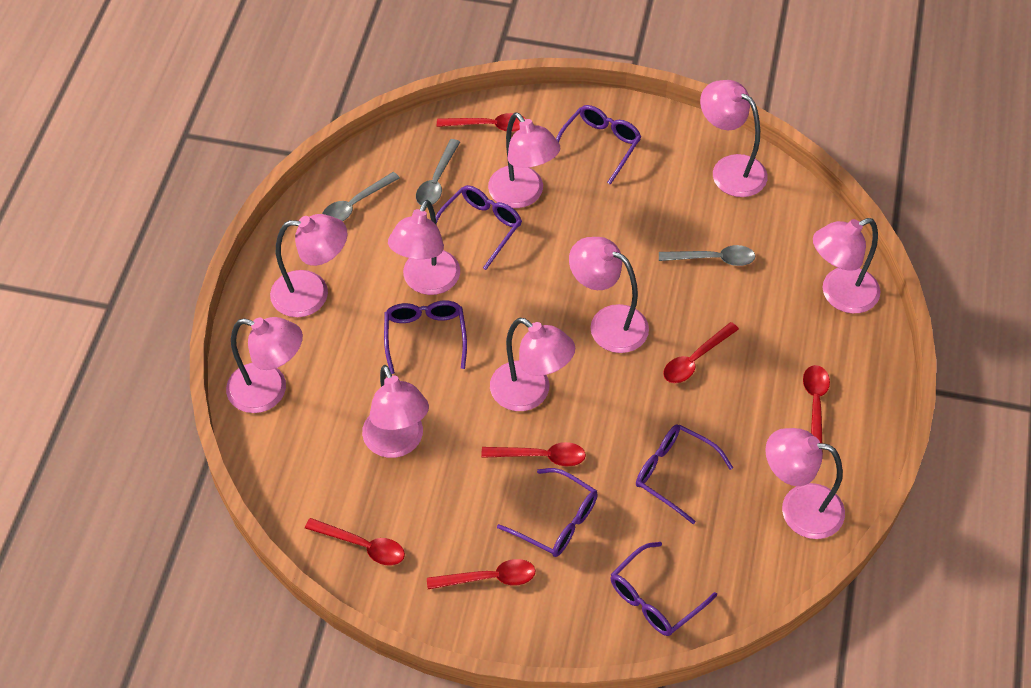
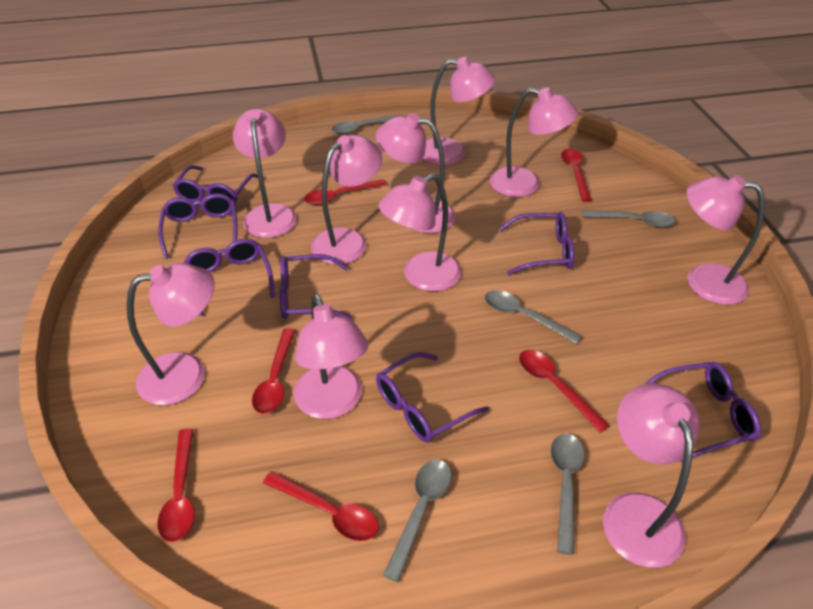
grey spoon: 3 -> 5
purple glasses: 6 -> 7

